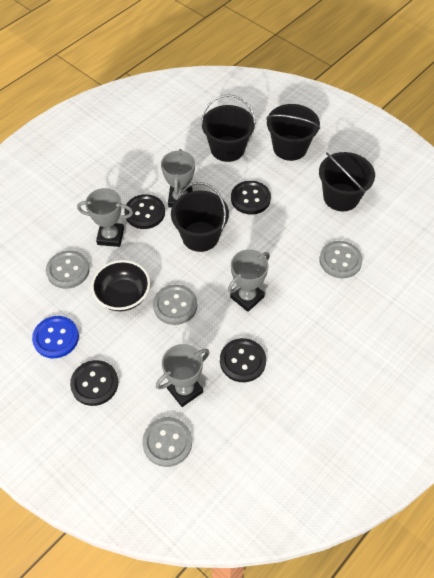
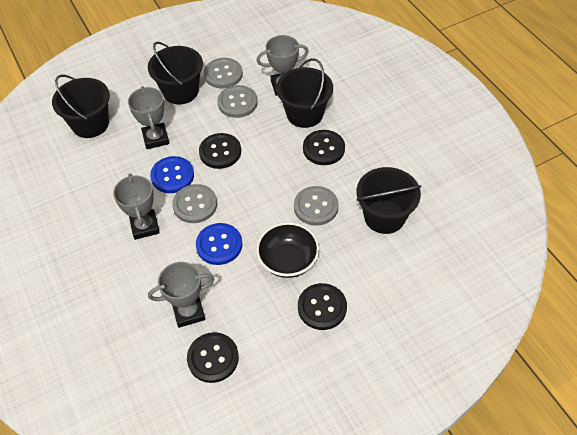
blue button: 1 -> 2

